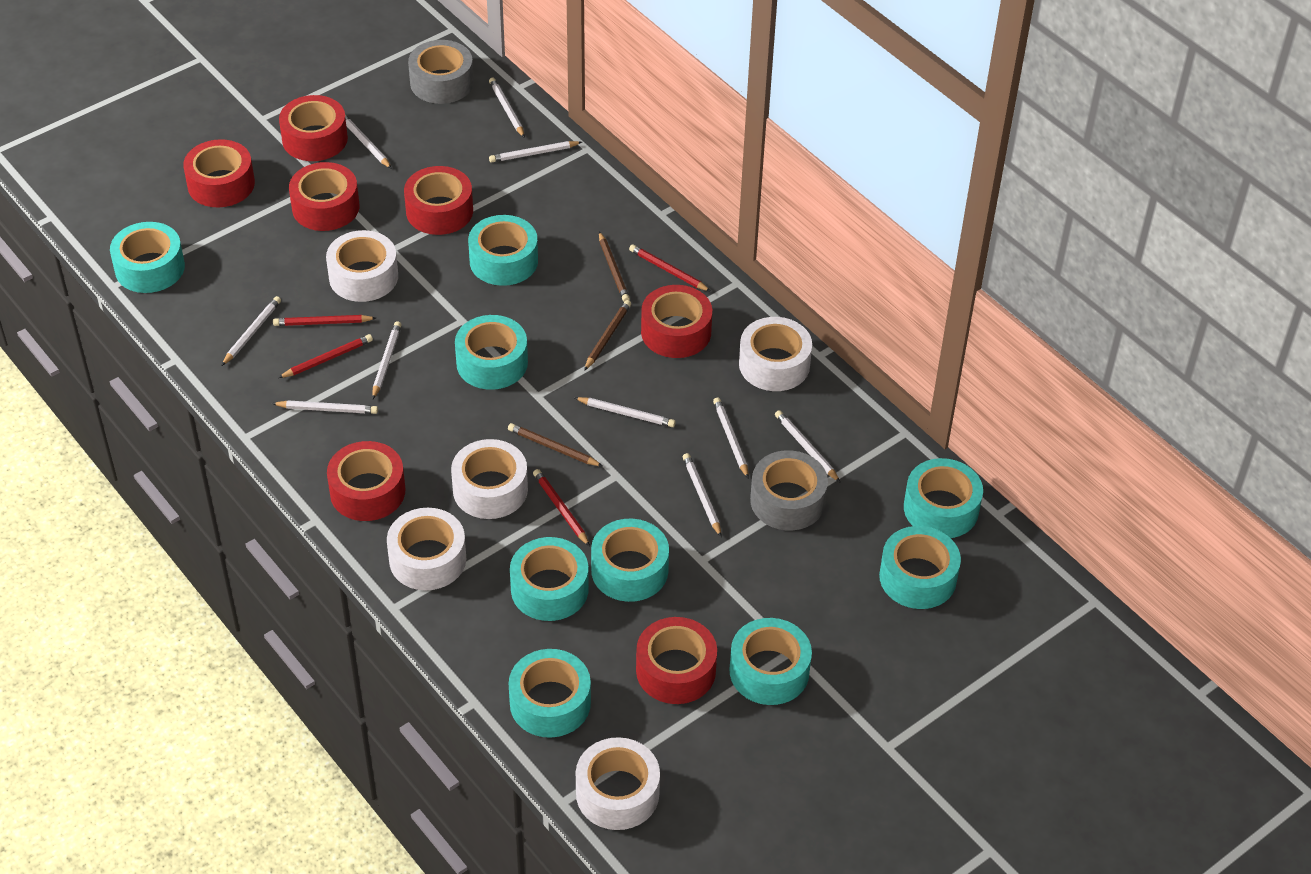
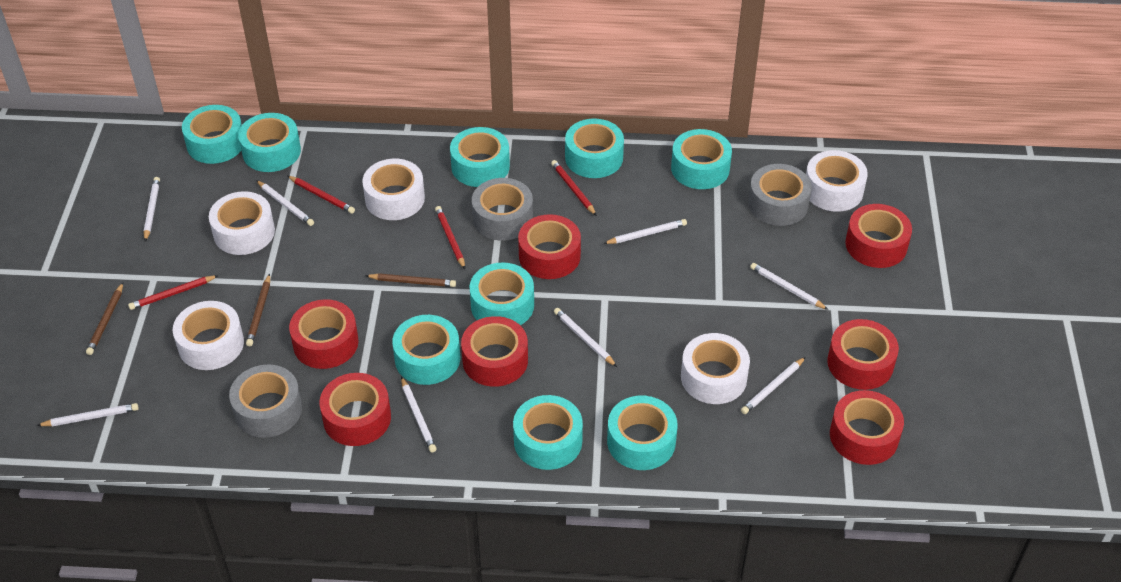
grey tape: 2 -> 3
white pencil: 10 -> 8

